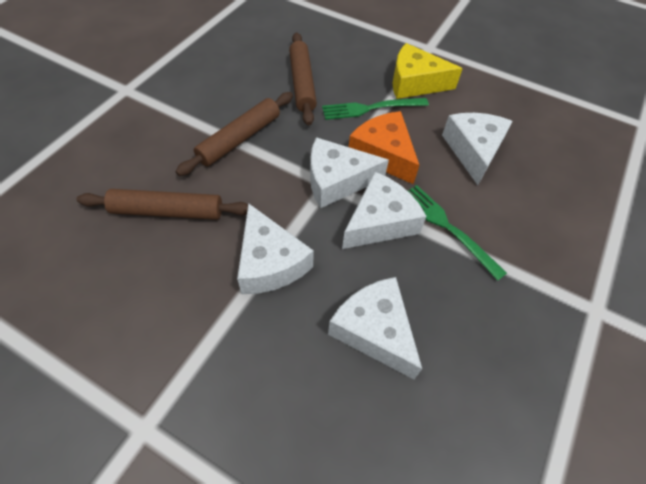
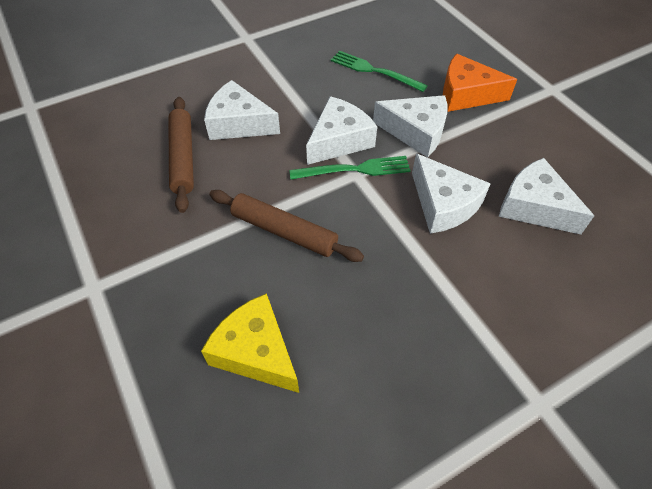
brown rolling pin: 3 -> 2

